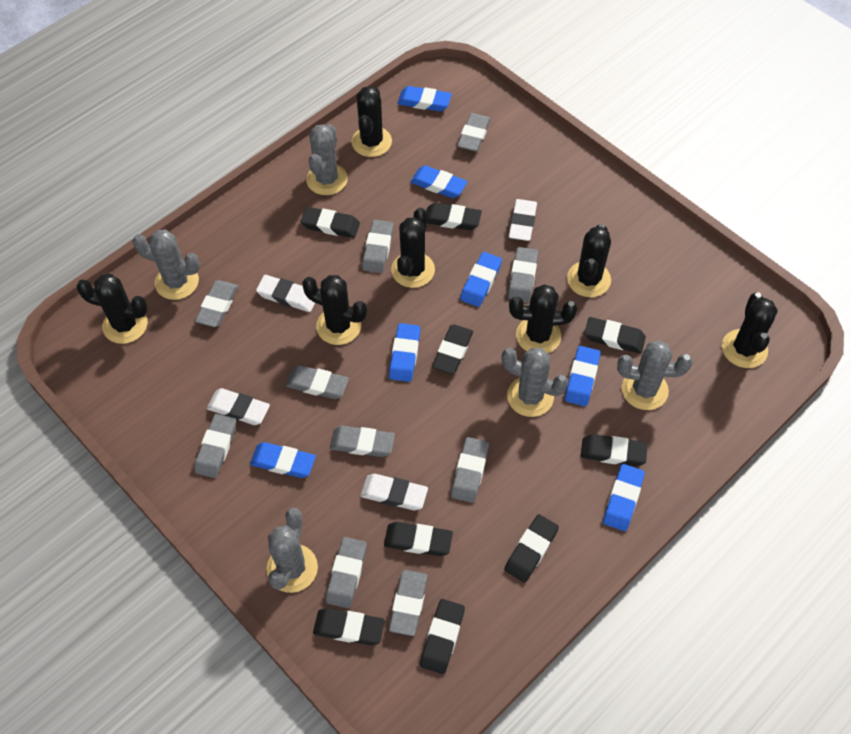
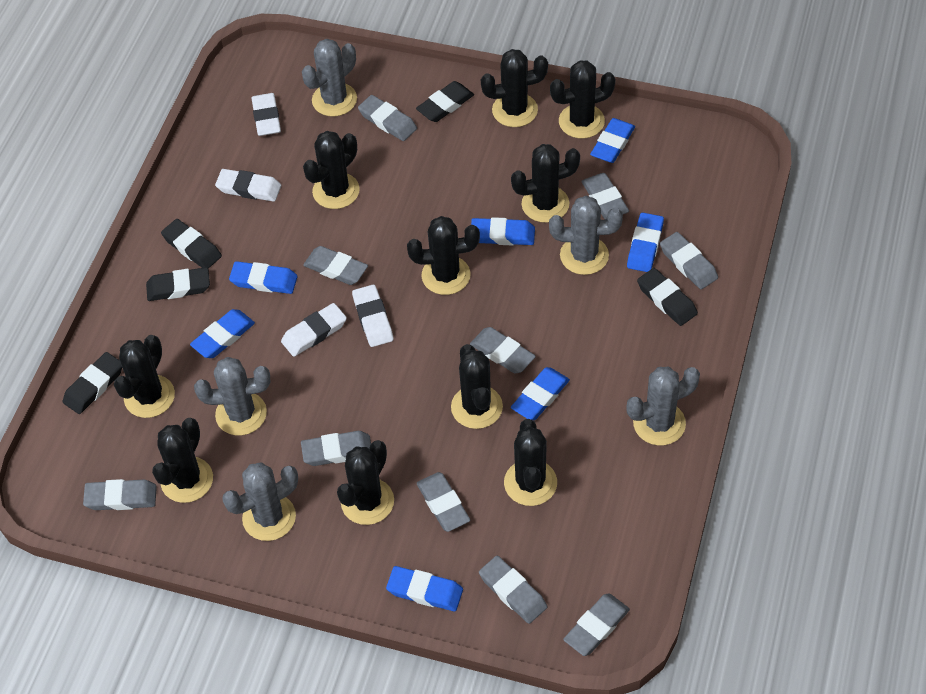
black cactus: 7 -> 10
black eraser: 9 -> 5

